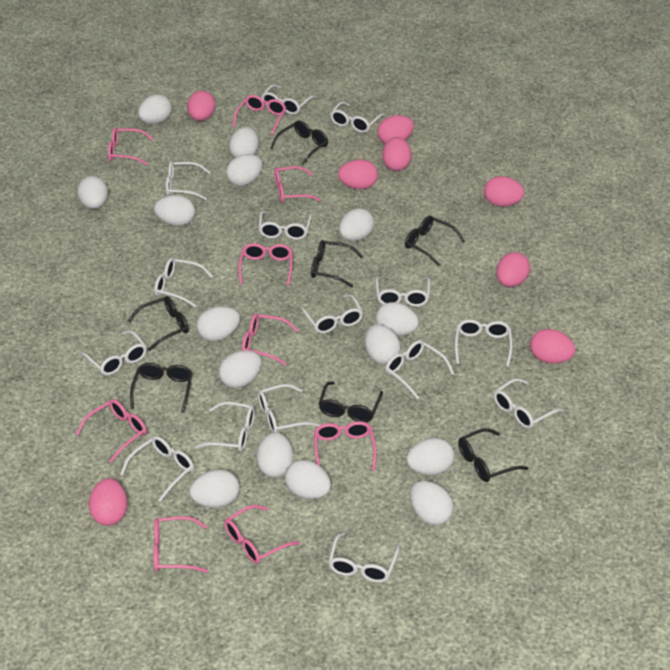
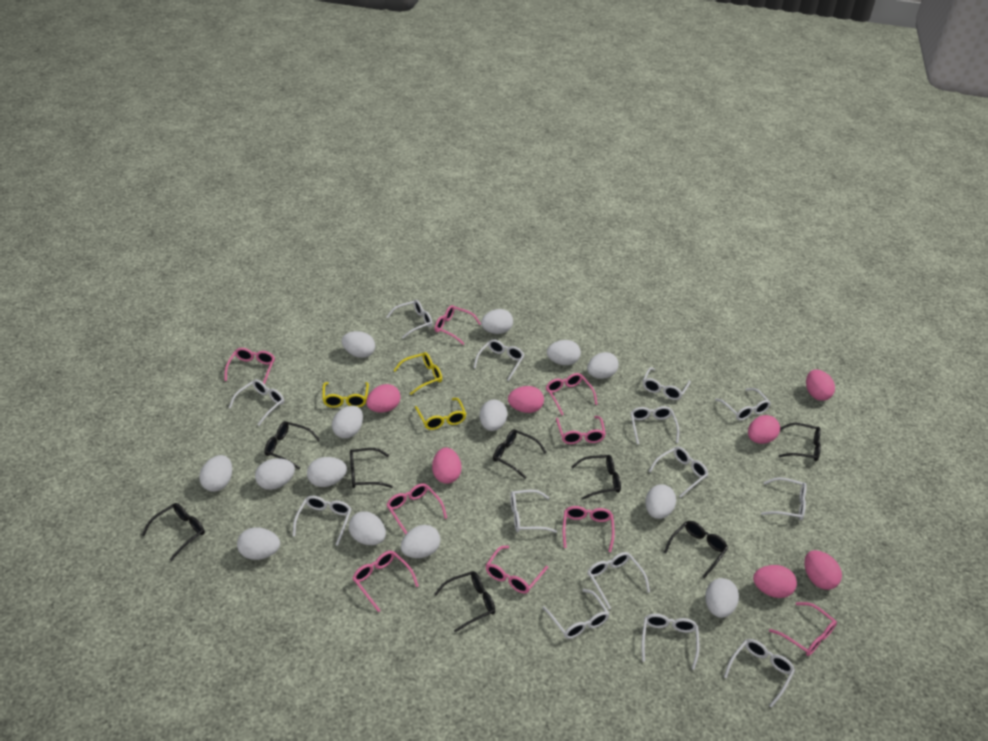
black glasses: 7 -> 8
pink egg: 8 -> 7
white egg: 15 -> 14
white glasses: 15 -> 14
yellow glasses: 0 -> 3

